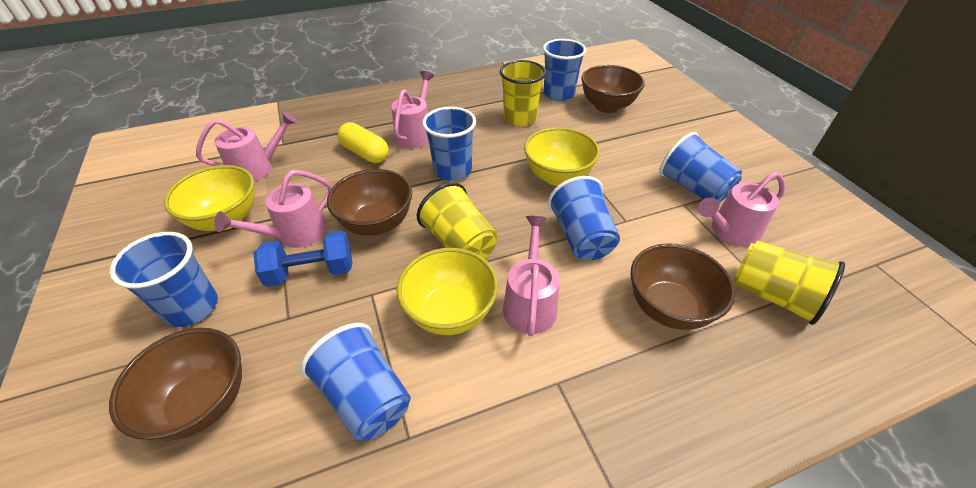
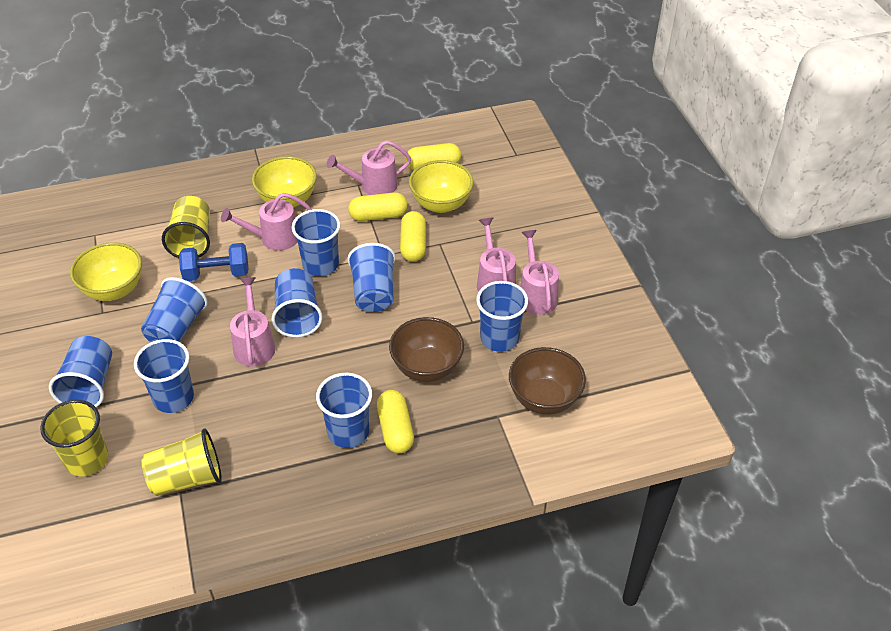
blue cup: 6 -> 8
brown bowl: 4 -> 2
yellow capsule: 1 -> 4

